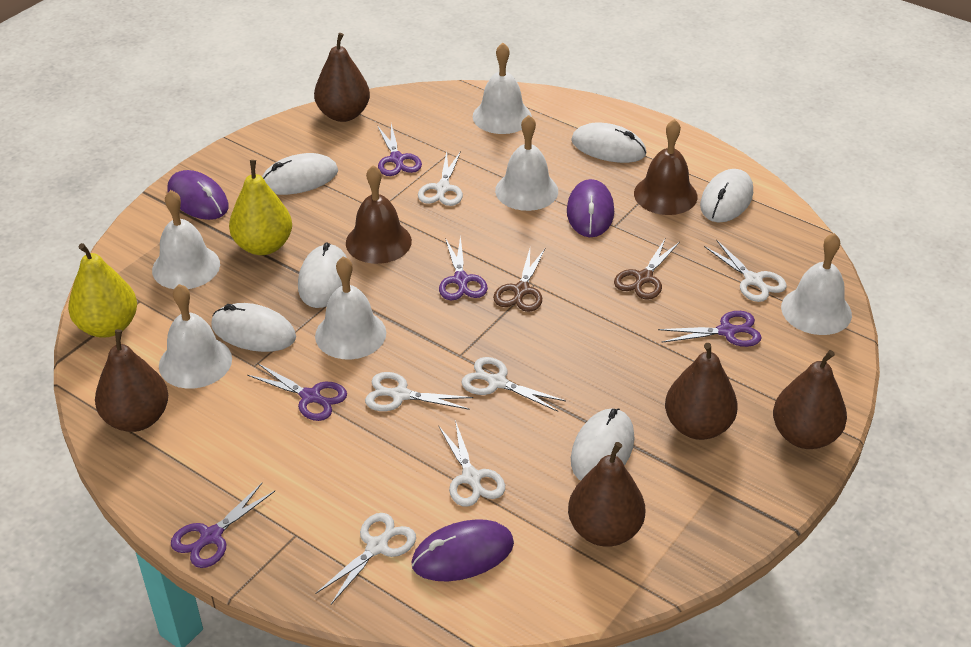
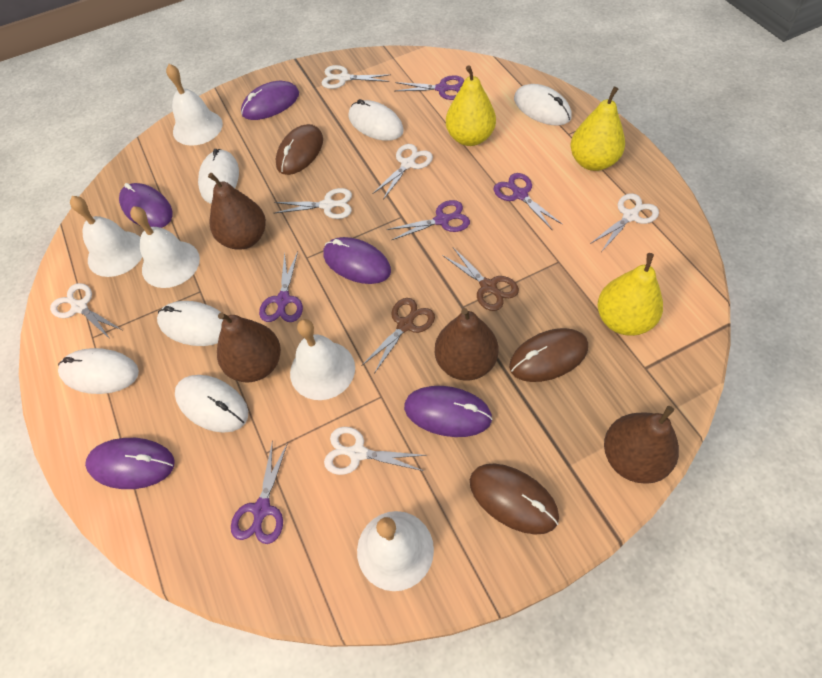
brown bell: 2 -> 0
brown mouse: 0 -> 3
brown pear: 5 -> 4
purple mouse: 3 -> 5
white bell: 6 -> 5
yellow pear: 2 -> 3

